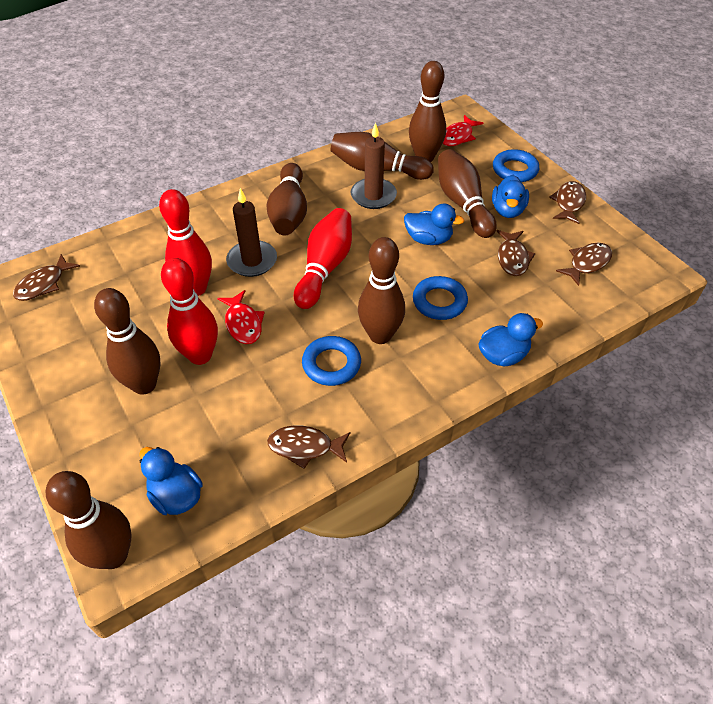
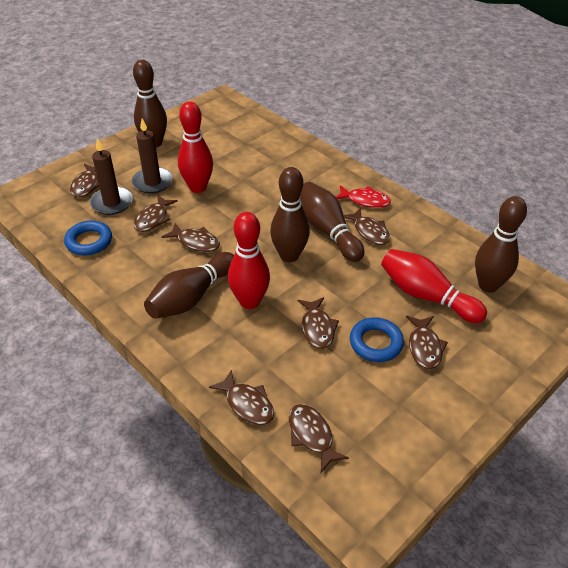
blue duck: 4 -> 0
blue ring: 3 -> 2
brown bowling pin: 7 -> 5
brown fish: 5 -> 8
red fish: 2 -> 1

